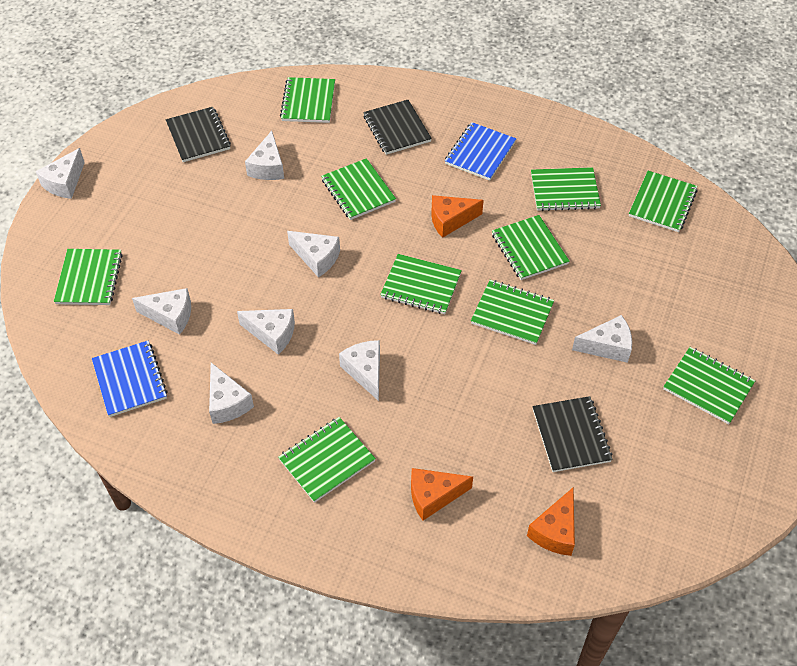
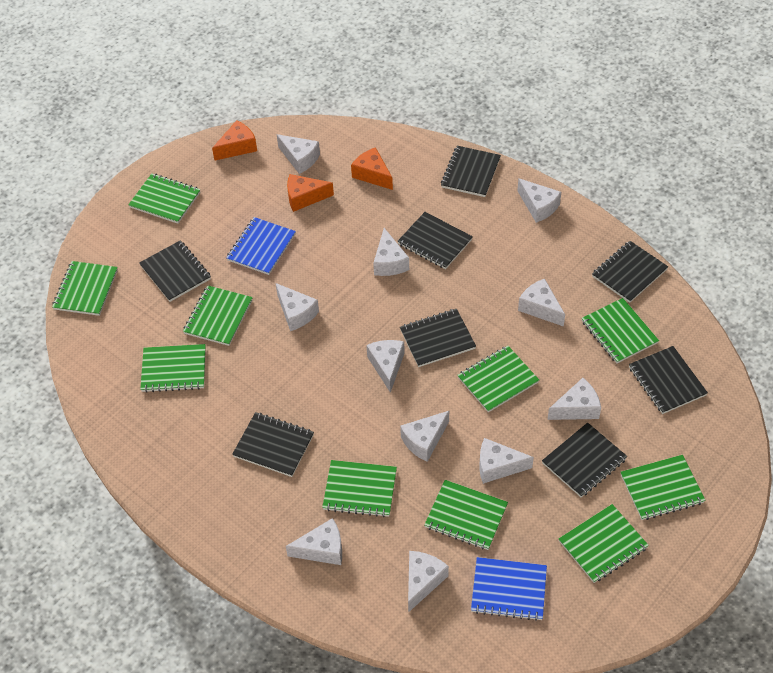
black notebook: 3 -> 8
white cheese: 8 -> 11

